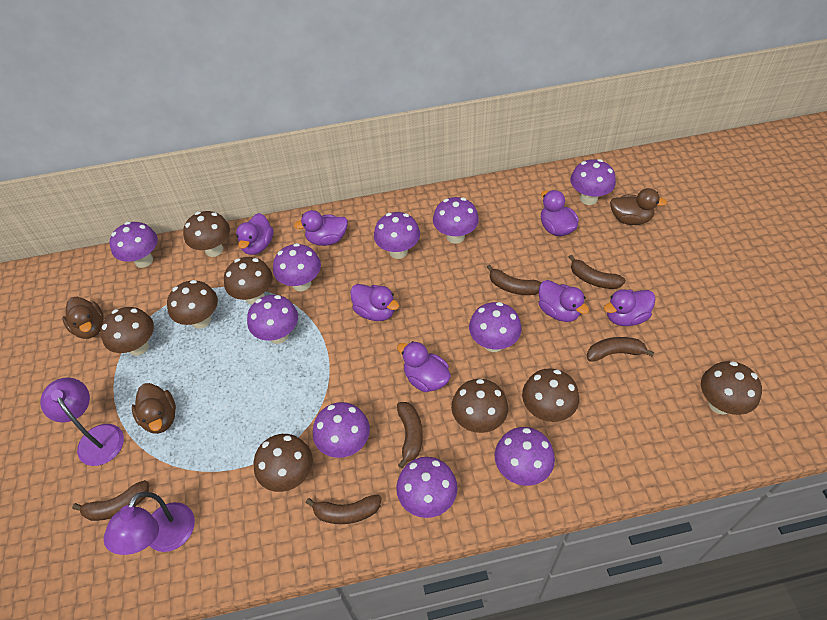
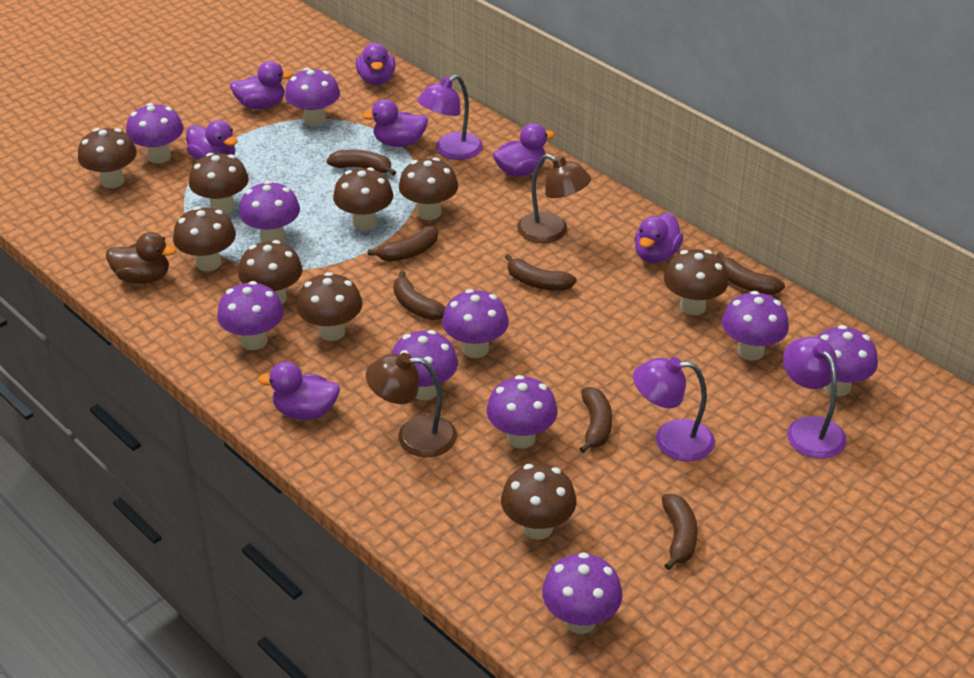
brown banana: 6 -> 7
brown duck: 3 -> 1
brown lamp: 0 -> 2
brown mushroom: 8 -> 9
purple lamp: 2 -> 3

